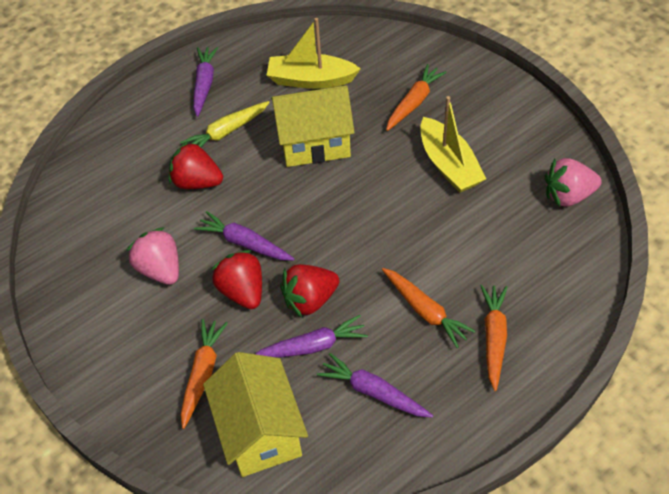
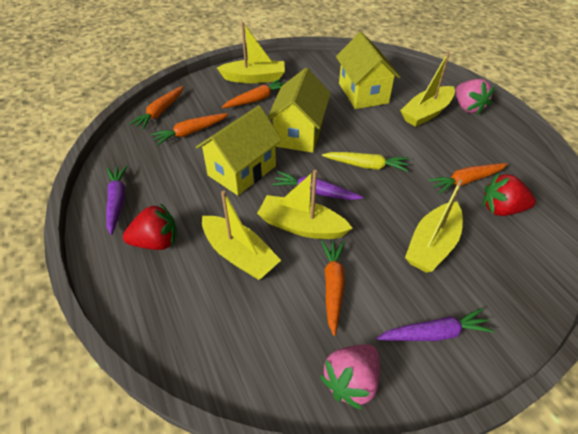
orange carrot: 4 -> 5
purple carrot: 4 -> 3
red strawberry: 3 -> 2
yellow boat: 2 -> 5
yellow house: 2 -> 3

